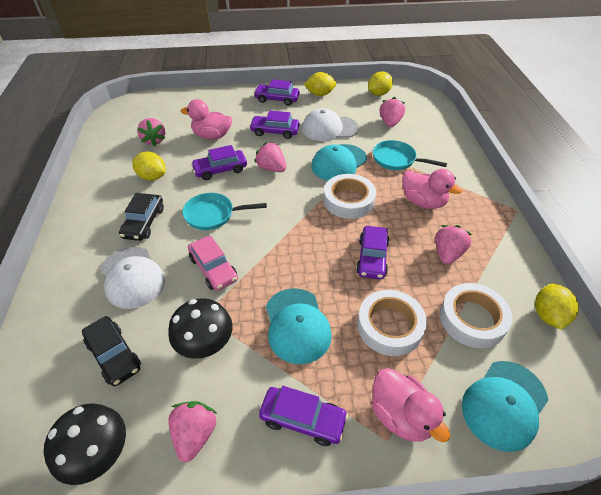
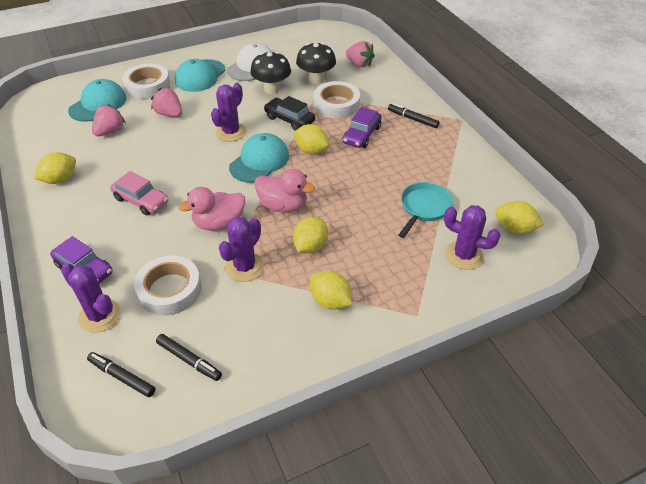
black car: 2 -> 1
black marker: 0 -> 3
pink duck: 3 -> 2
pink strawberry: 5 -> 3
purple cactus: 0 -> 4
purple car: 5 -> 2
turquoise pan: 2 -> 1
white cap: 2 -> 1
yellow lemon: 4 -> 5

